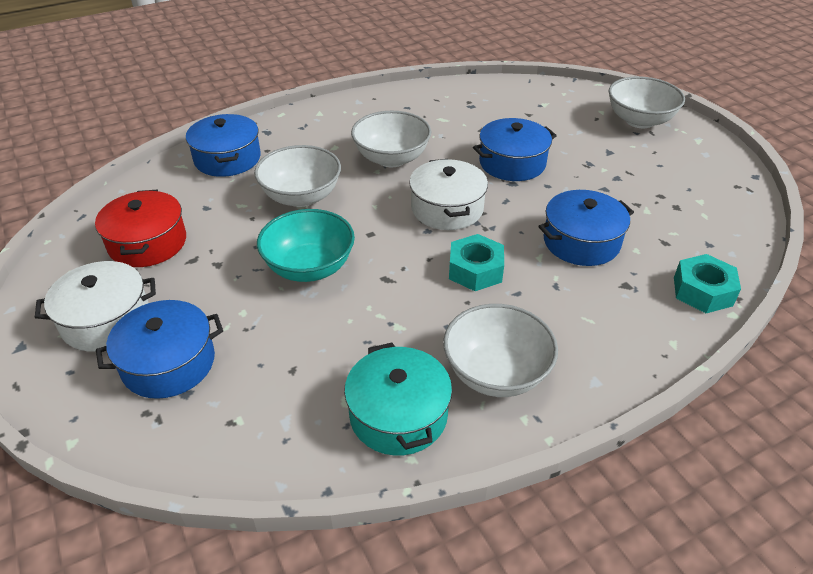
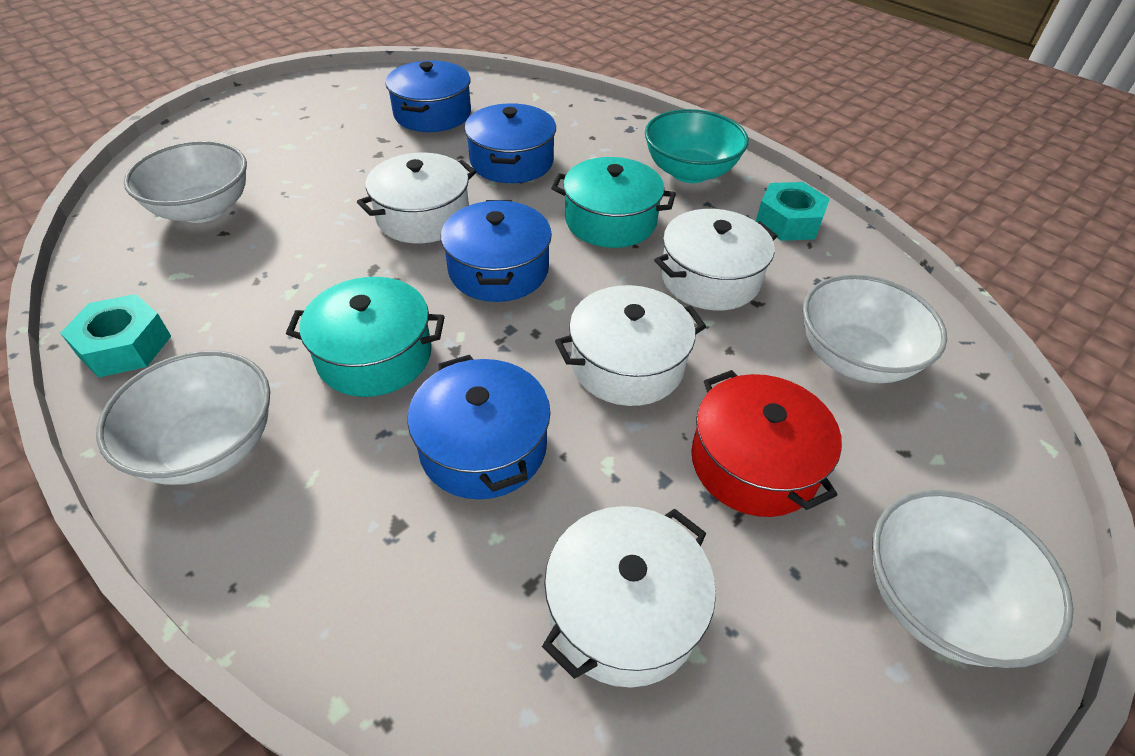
turquoise pot: 1 -> 2
white pot: 2 -> 4

